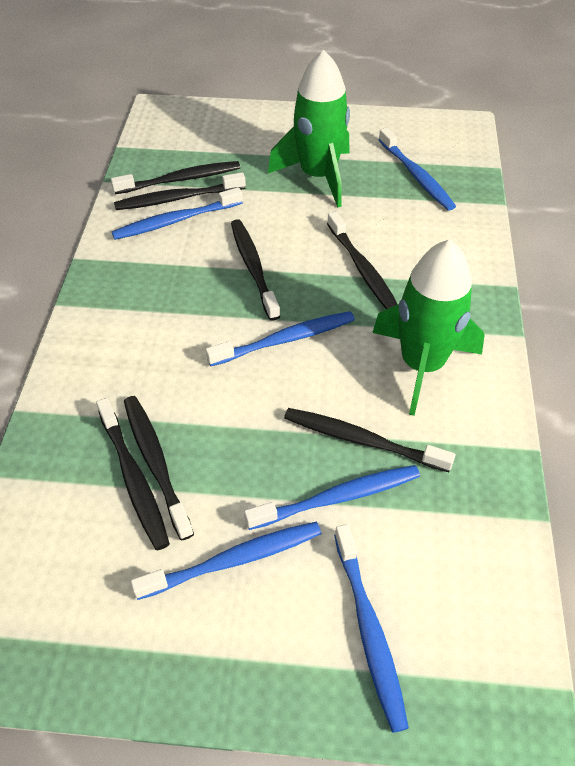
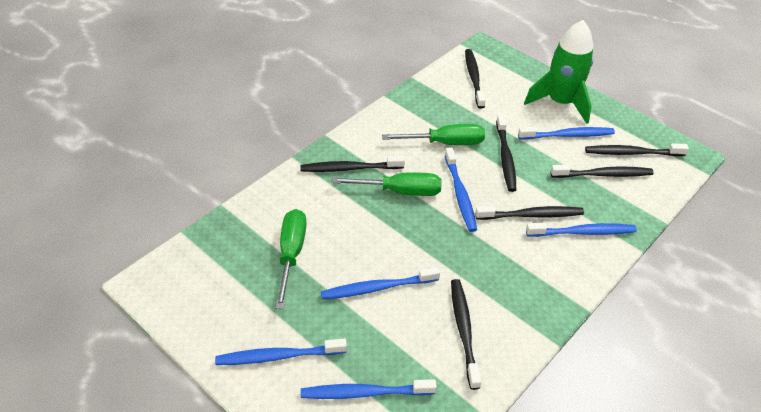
green rocket: 2 -> 1
green screwdriver: 0 -> 3

